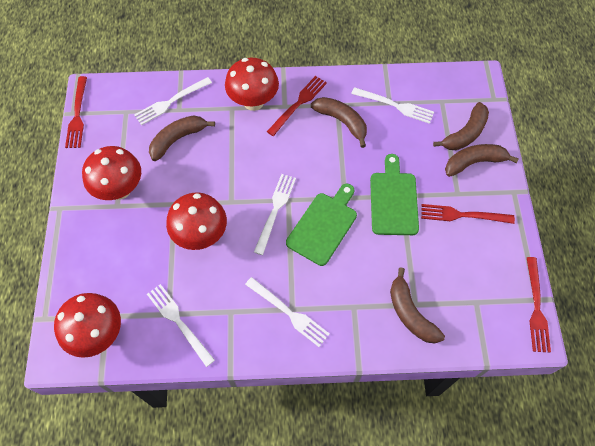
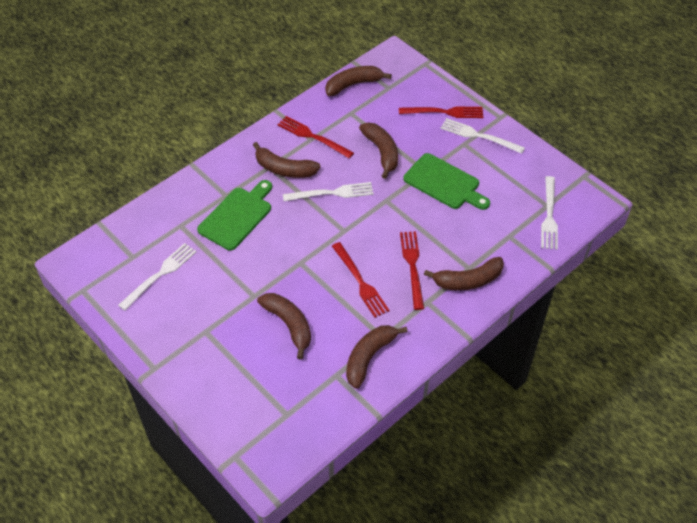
brown banana: 5 -> 6
red mushroom: 4 -> 0
white fork: 5 -> 4

